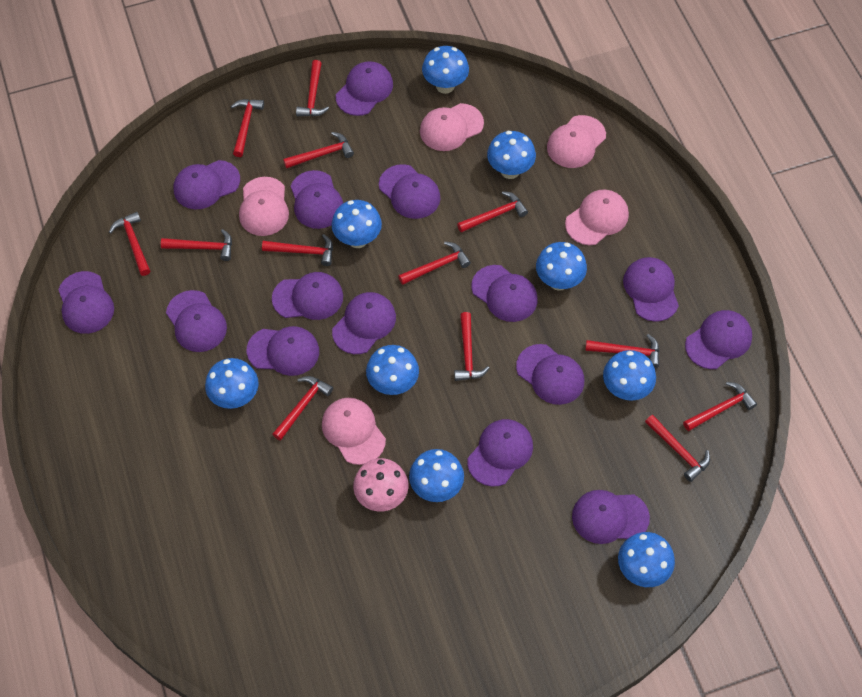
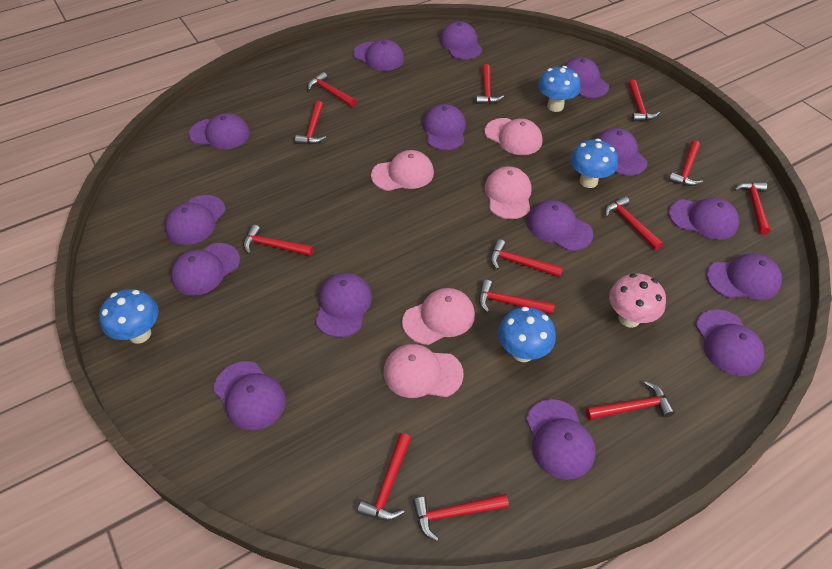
blue mushroom: 9 -> 4

